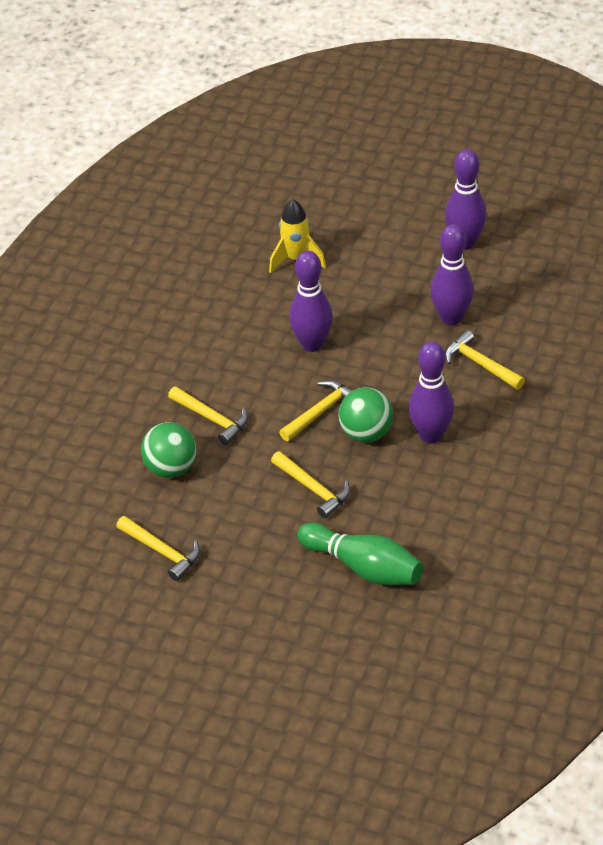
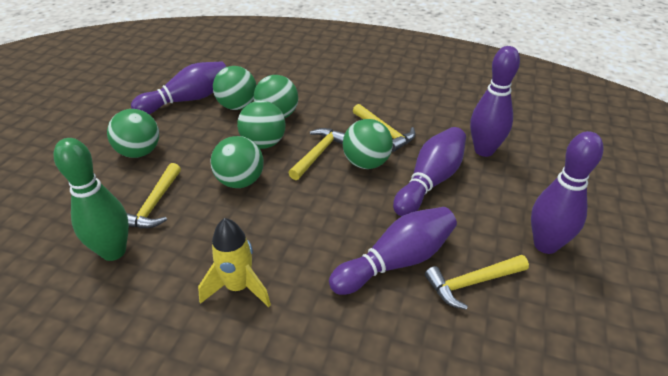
green ball: 2 -> 6
purple bowling pin: 4 -> 5
yellow hammer: 5 -> 4

